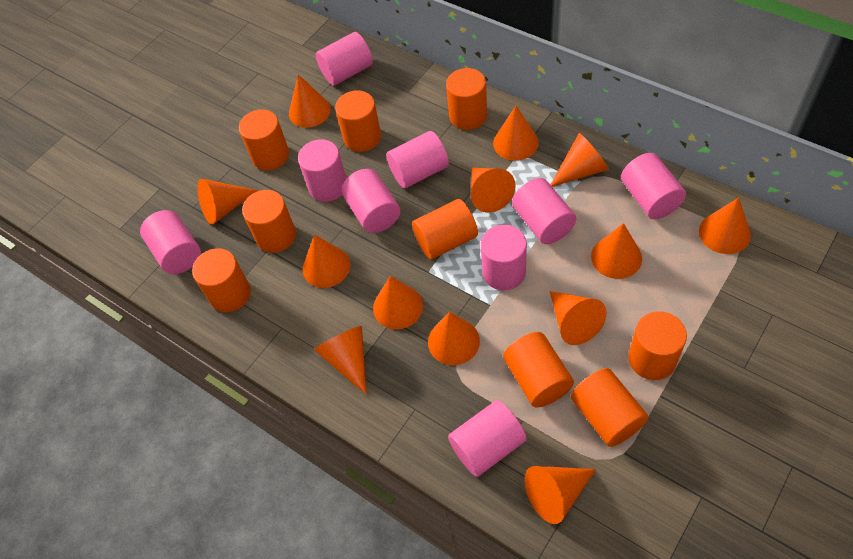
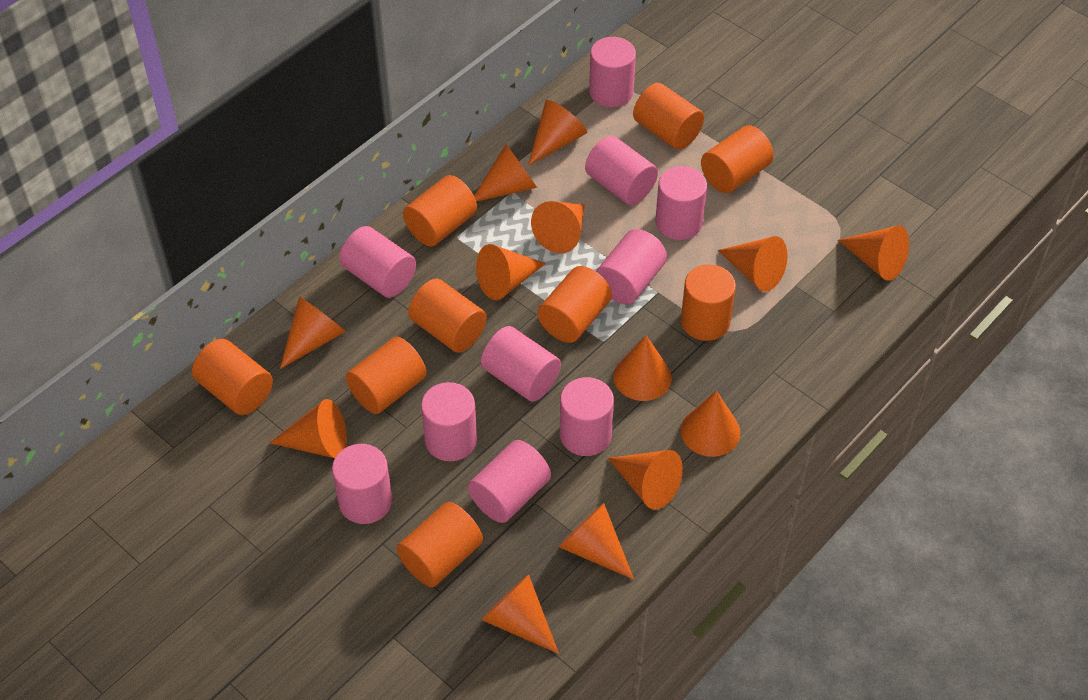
pink cylinder: 9 -> 10

